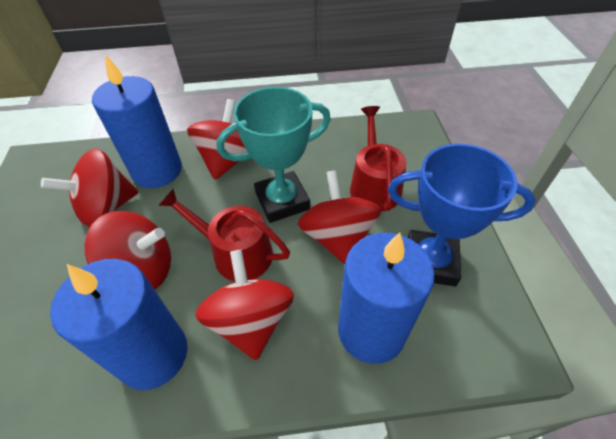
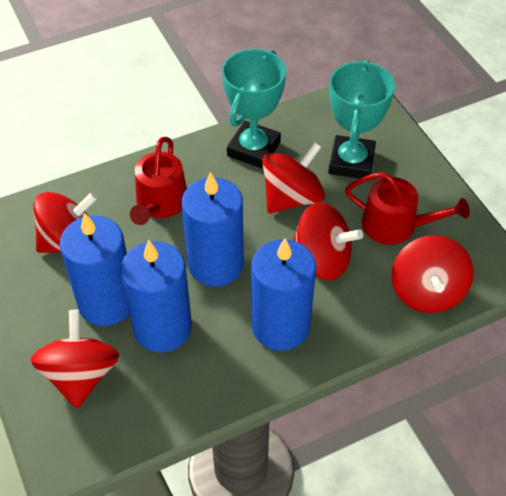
blue candle: 3 -> 4
blue trophy: 1 -> 0
turquoise trophy: 1 -> 2

